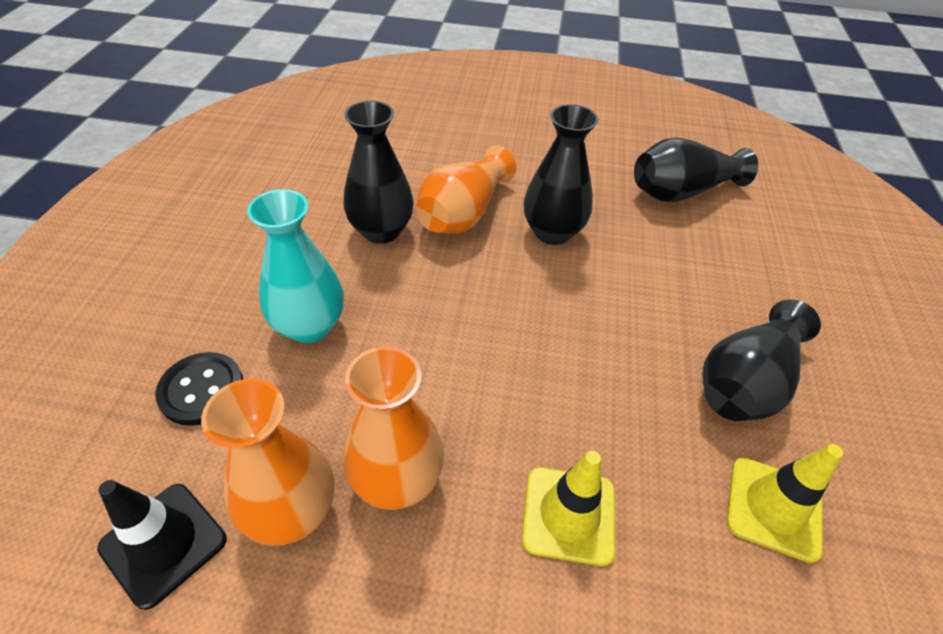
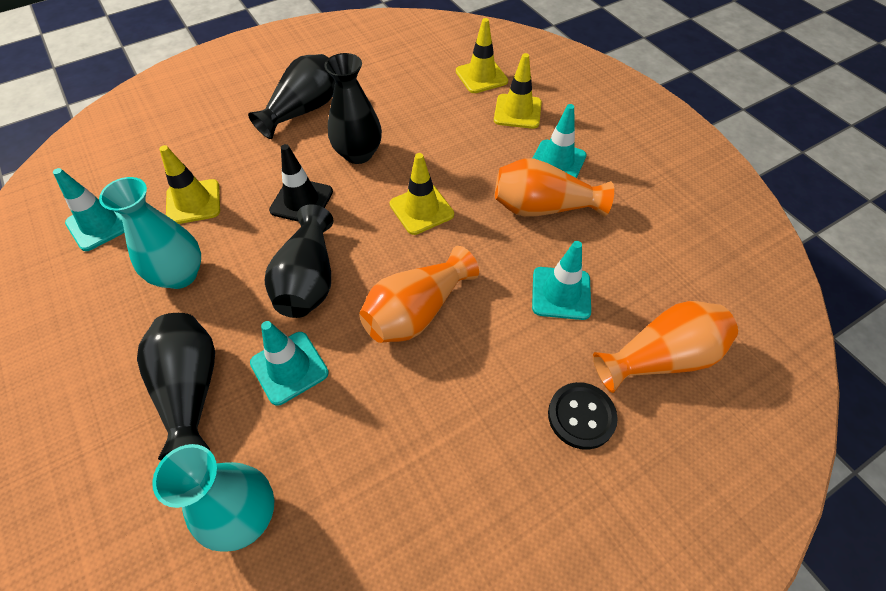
turquoise traffic cone: 0 -> 4
turquoise vase: 1 -> 2
yellow traffic cone: 2 -> 4

